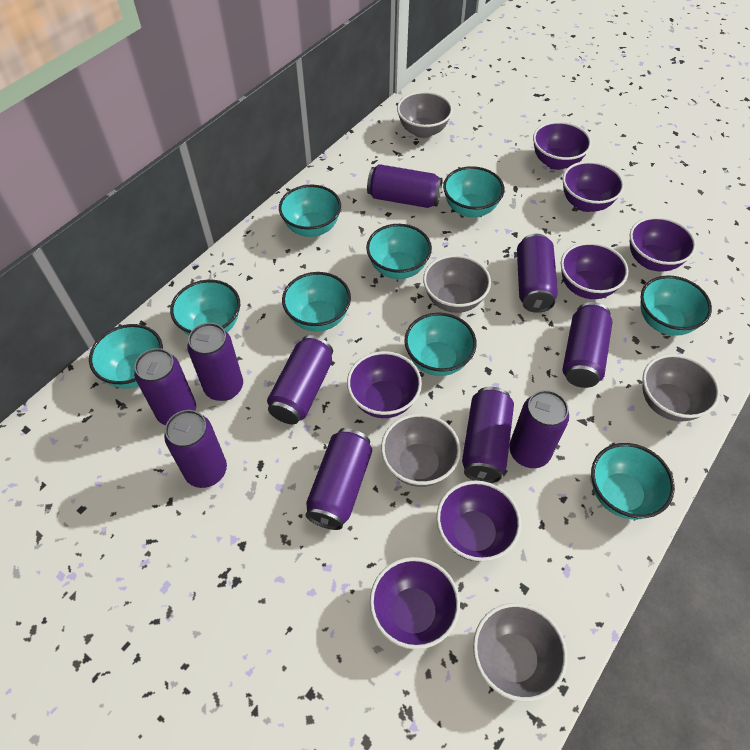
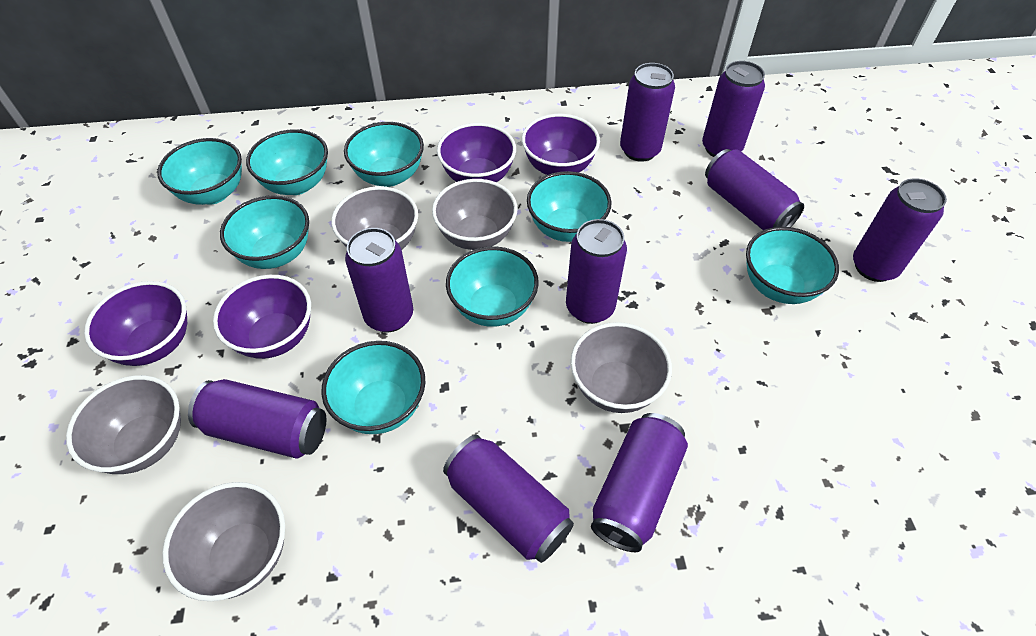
purple bowl: 7 -> 4
purple can: 10 -> 9
turquoise bowl: 9 -> 8

